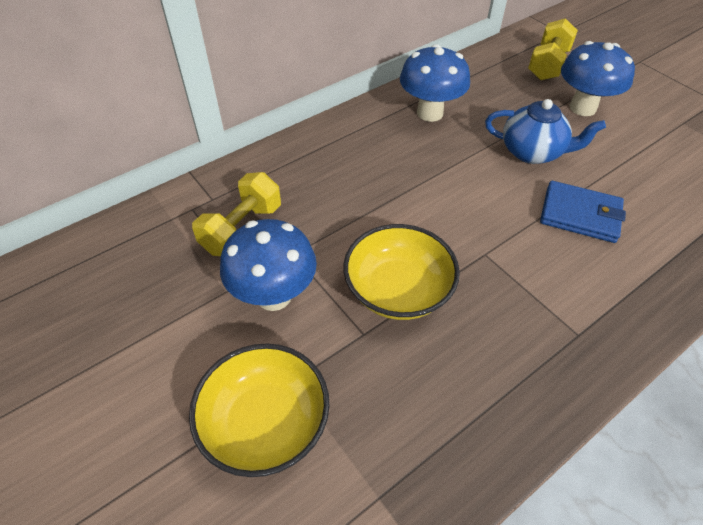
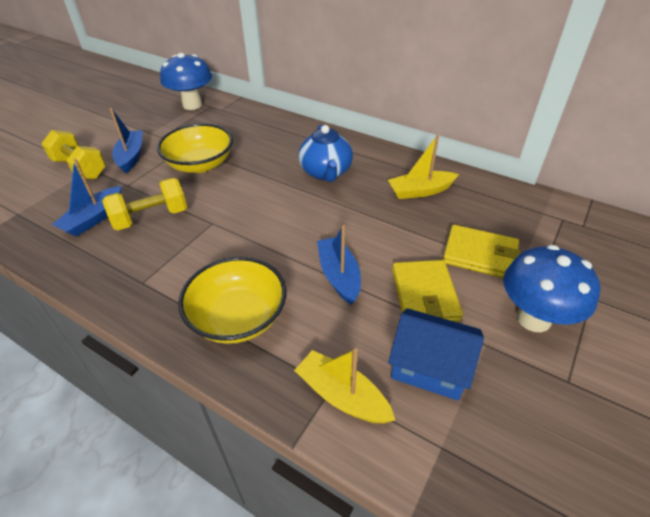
blue boat: 0 -> 3
blue house: 0 -> 1
blue mushroom: 3 -> 2
blue wallet: 1 -> 0
yellow boat: 0 -> 2
yellow wallet: 0 -> 2

